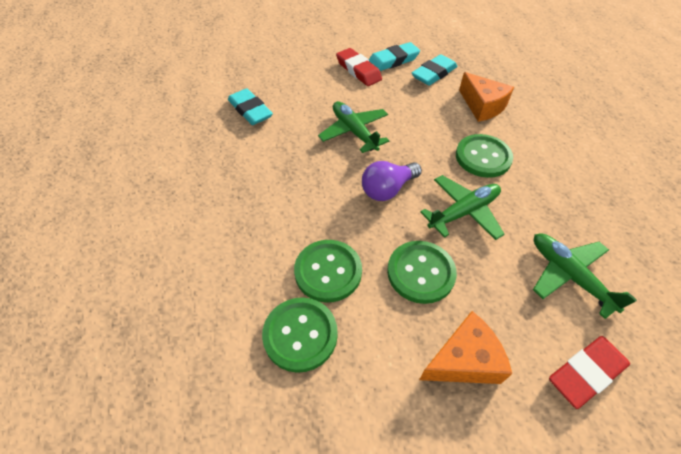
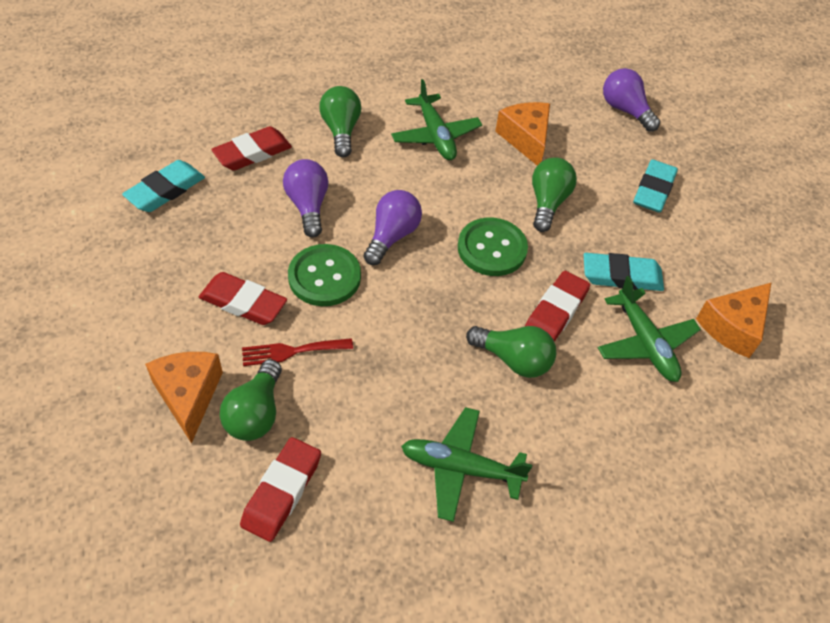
green button: 4 -> 2
green light bulb: 0 -> 4
orange cheese: 2 -> 3
purple light bulb: 1 -> 3
red eraser: 2 -> 4
red fork: 0 -> 1

